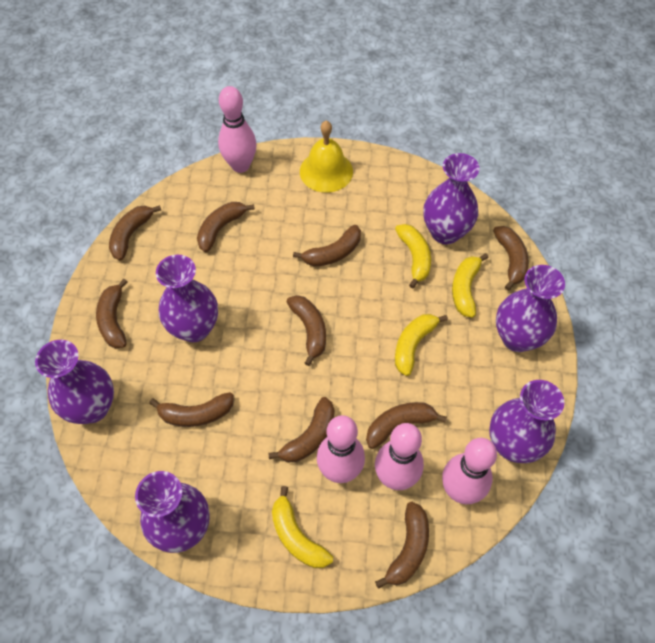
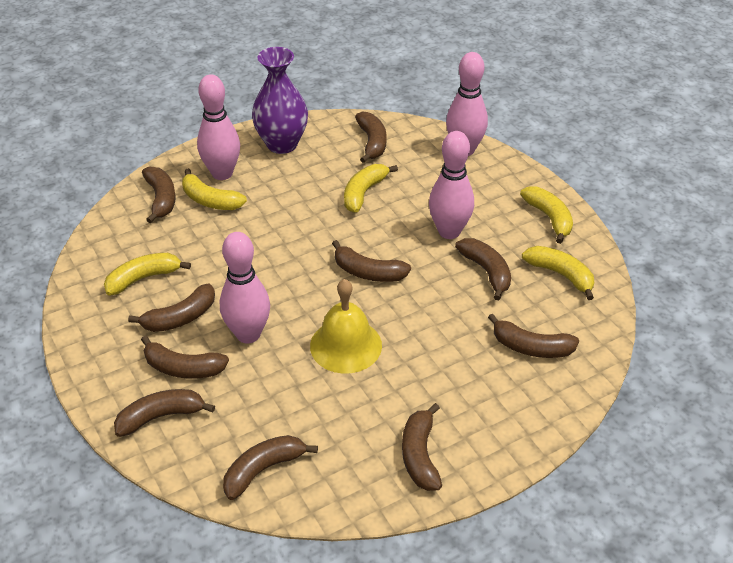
purple vase: 6 -> 1
yellow banana: 4 -> 5

